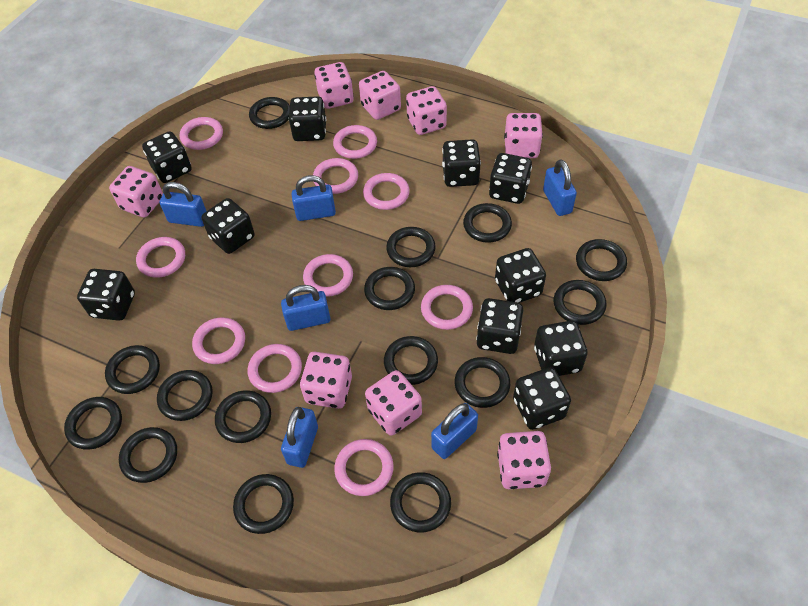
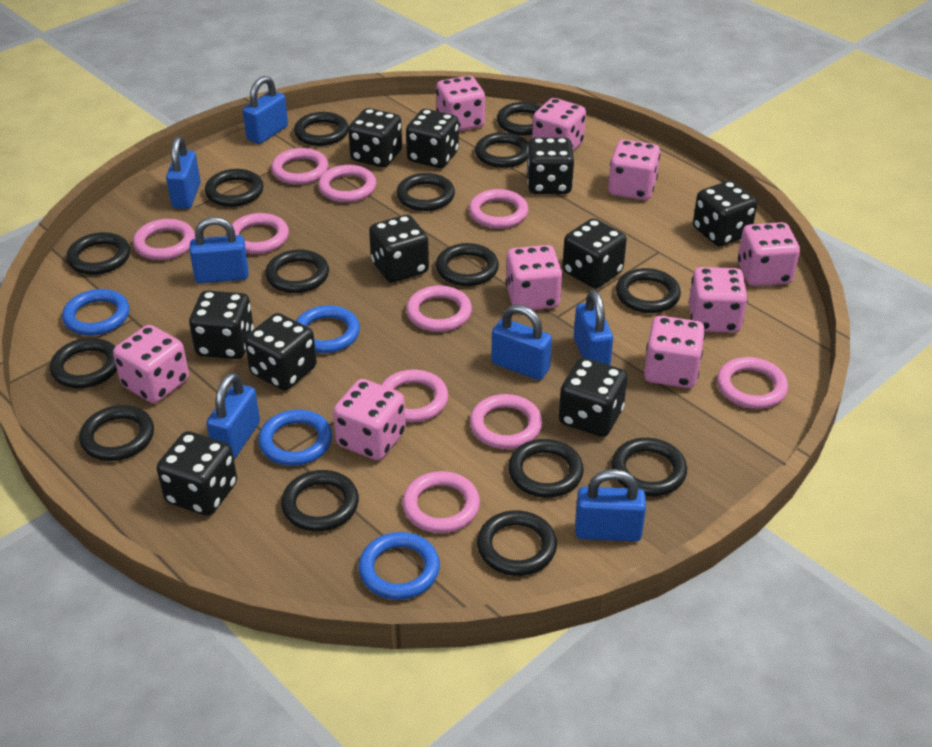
blue padlock: 6 -> 7
blue ring: 0 -> 4
pink dice: 8 -> 9

